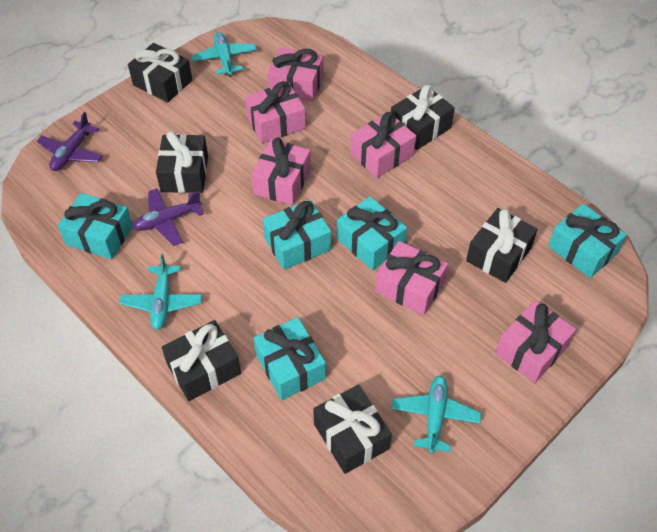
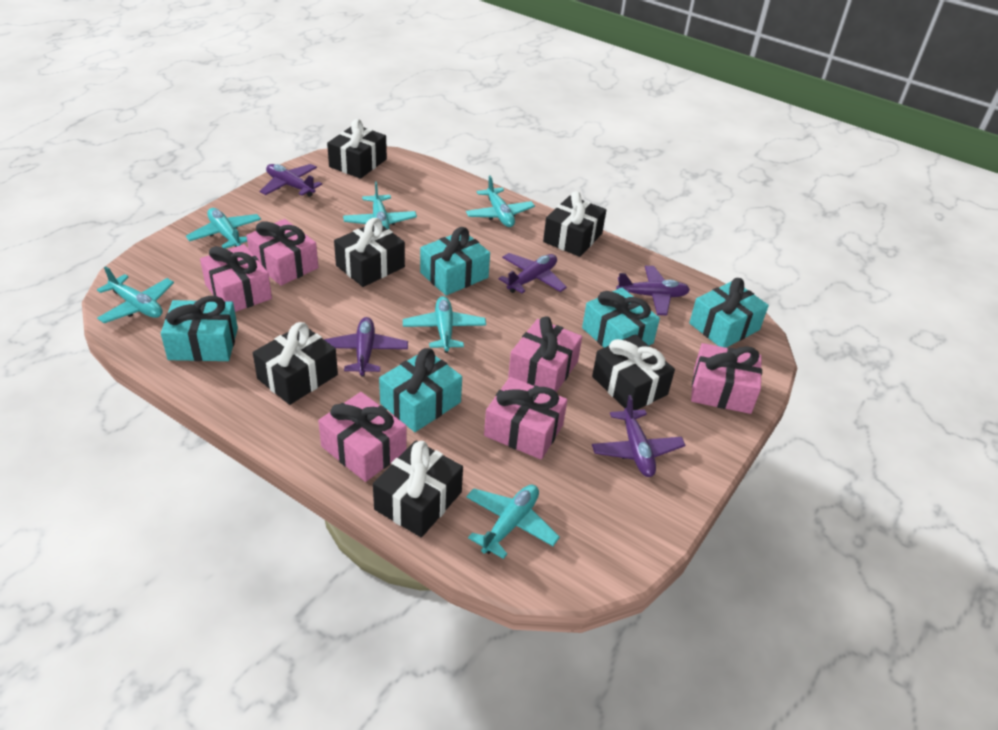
purple plane: 2 -> 5
turquoise plane: 3 -> 6

